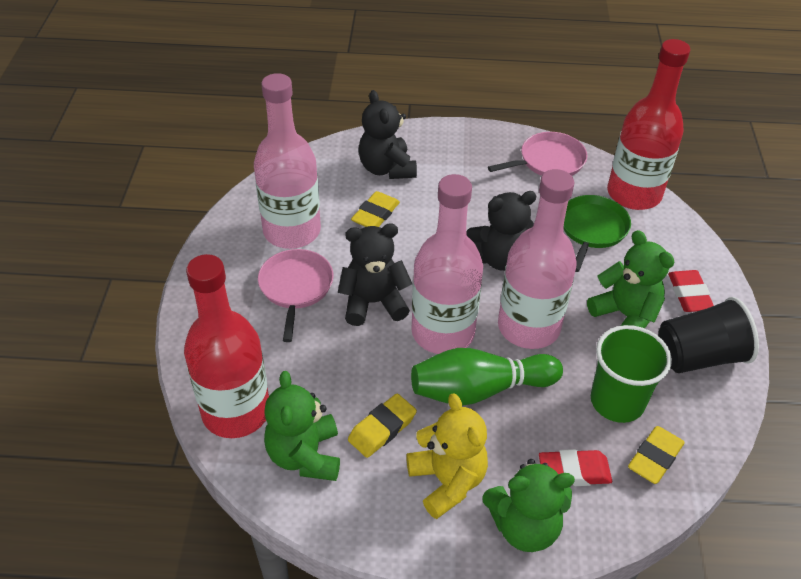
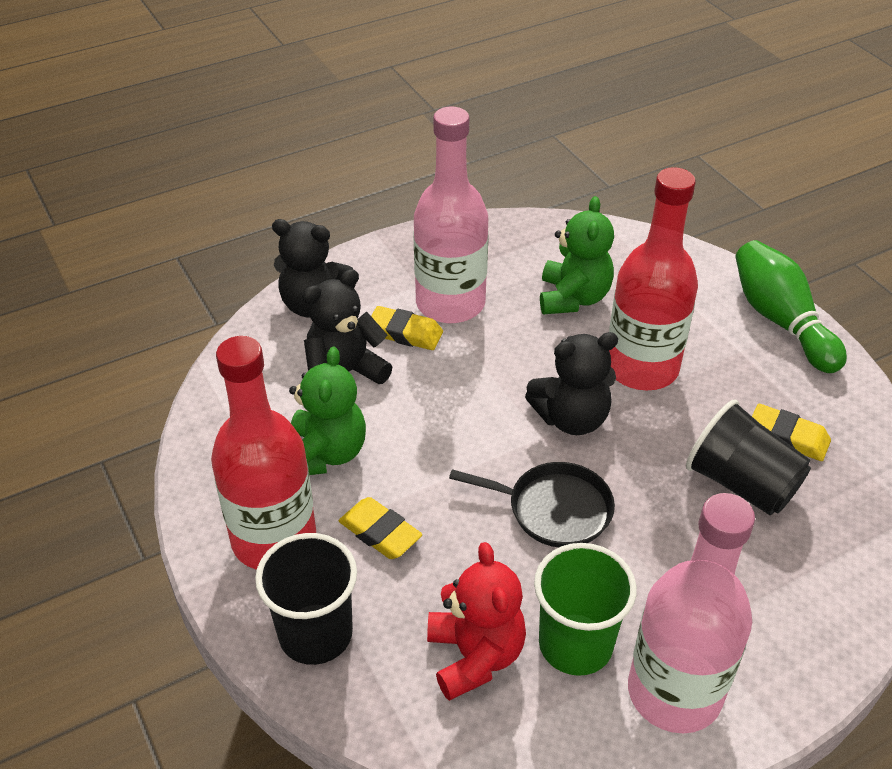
black cup: 1 -> 2
black pan: 0 -> 1
green pan: 1 -> 0
green teddy bear: 3 -> 2
pink bottle: 3 -> 2
pink pan: 2 -> 0
red eraser: 2 -> 0
red teddy bear: 0 -> 1
yellow teddy bear: 1 -> 0

